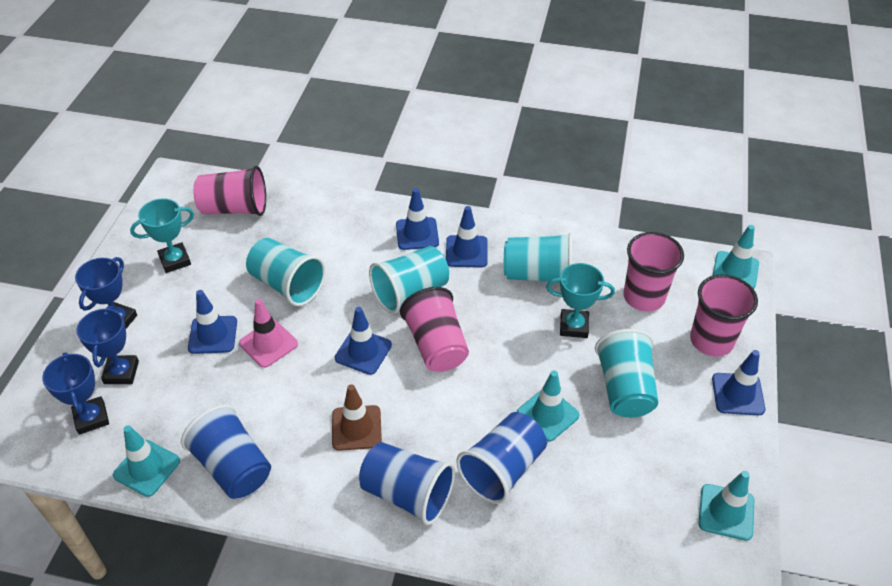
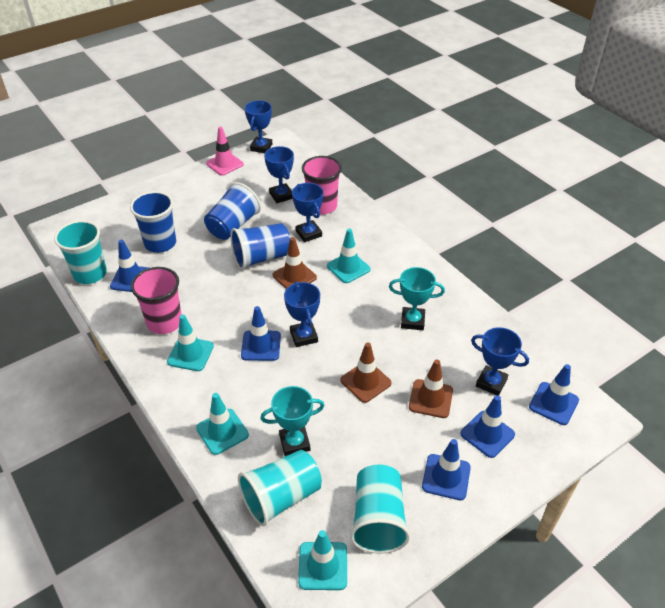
blue trophy: 3 -> 5
brown traffic cone: 1 -> 3
pink cup: 4 -> 2
turquoise cup: 4 -> 3

